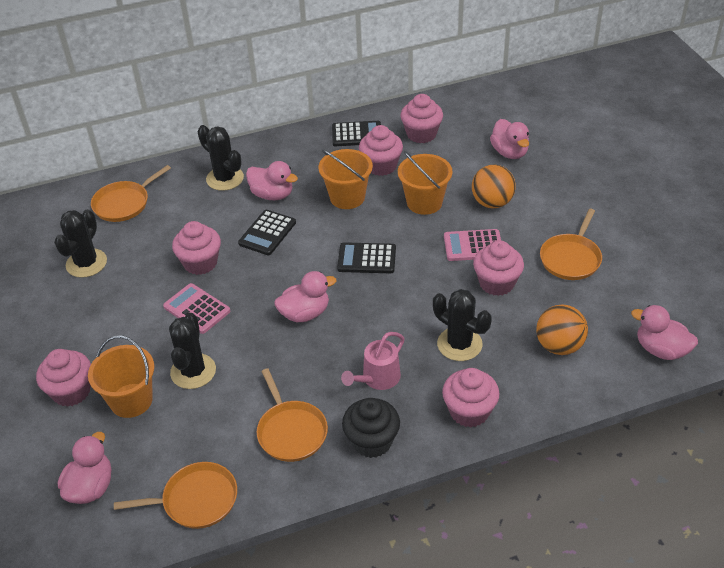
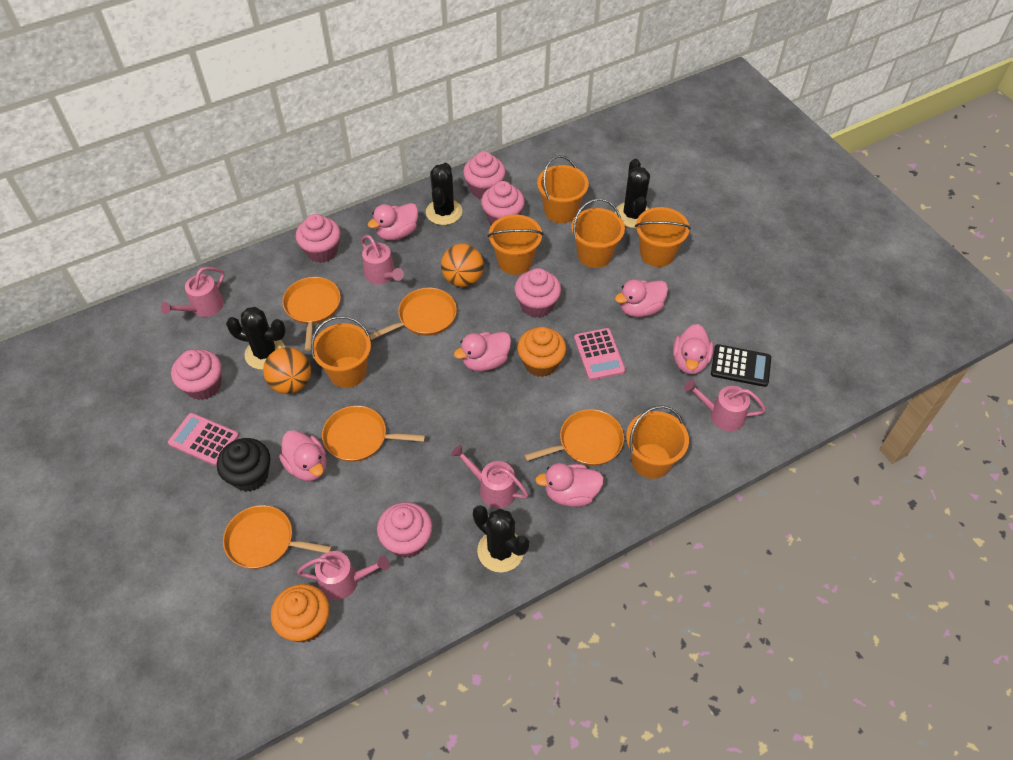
black calculator: 3 -> 1
orange bucket: 3 -> 6
orange cupcake: 0 -> 2
orange pan: 4 -> 5
pink duck: 5 -> 6
pink watering can: 1 -> 5

